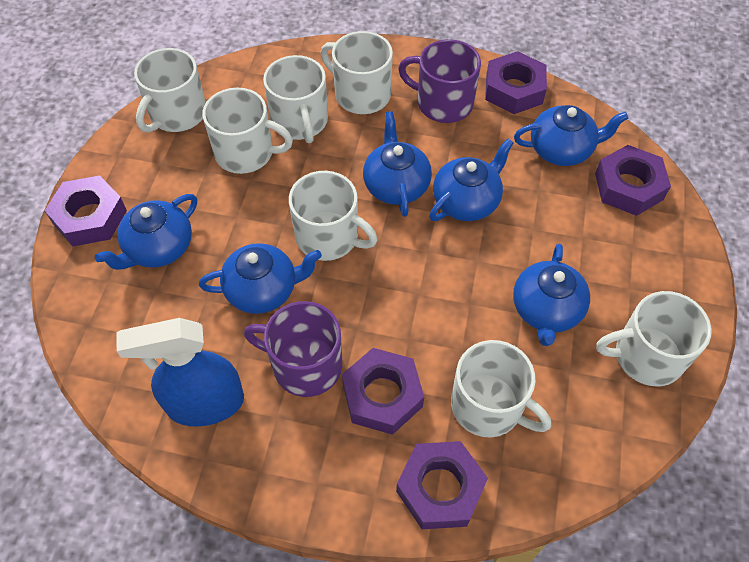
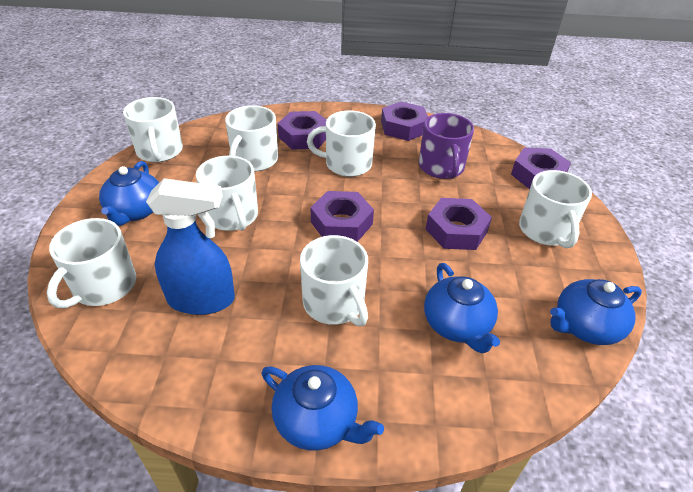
blue teapot: 6 -> 4
purple mug: 2 -> 1

